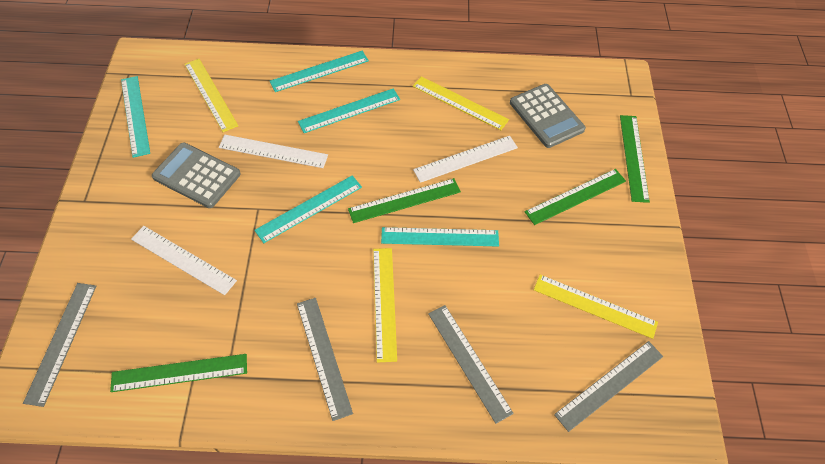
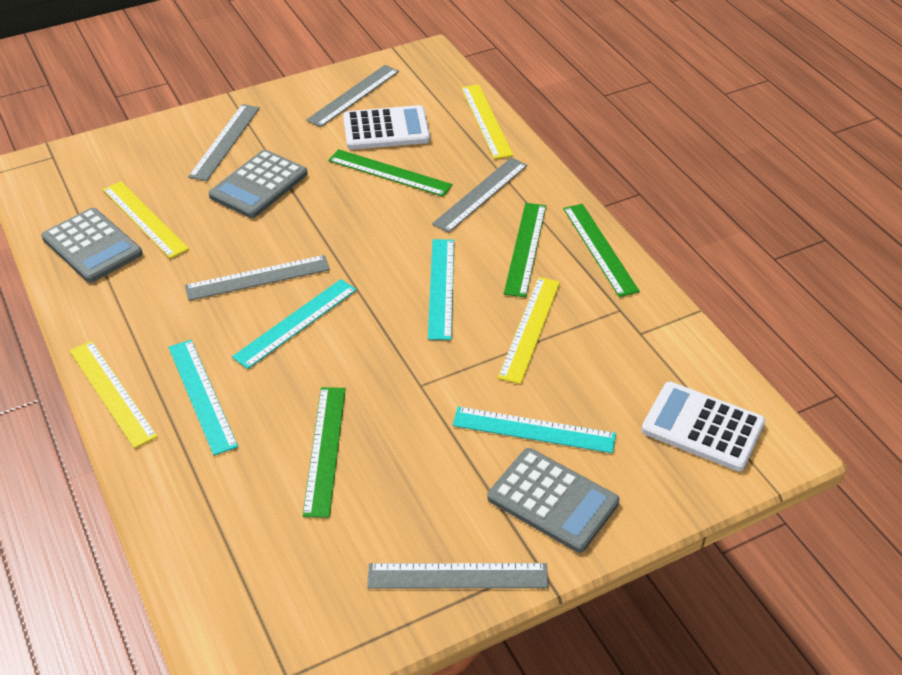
grey calculator: 2 -> 3
grey ruler: 4 -> 5
turquoise ruler: 5 -> 4
white calculator: 0 -> 2
white ruler: 3 -> 0

